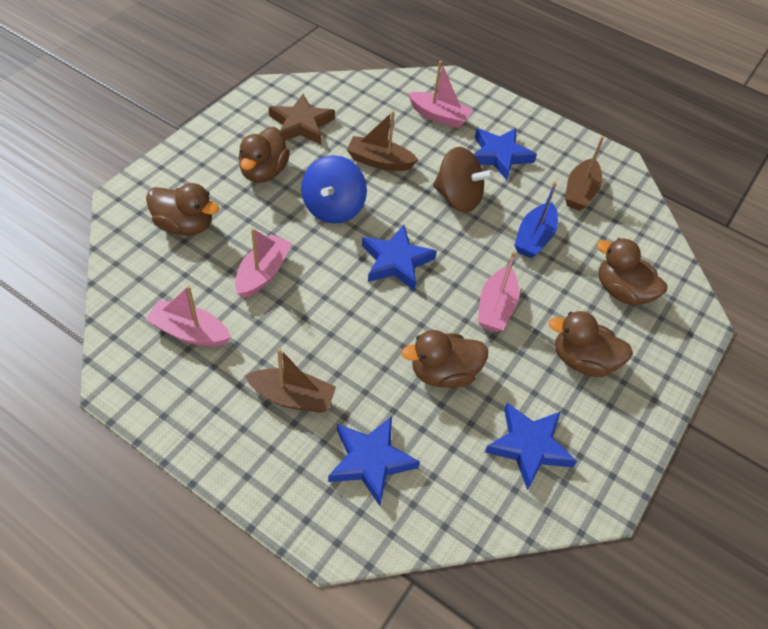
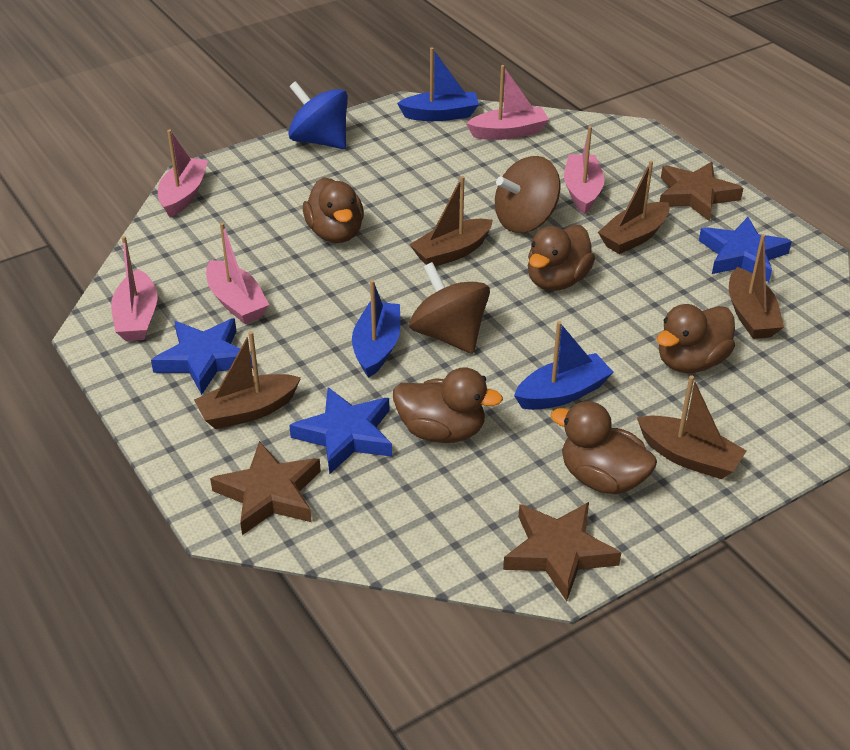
blue boat: 1 -> 3
blue star: 4 -> 3
brown boat: 3 -> 5
brown spinning top: 1 -> 2
brown star: 1 -> 3
pink boat: 4 -> 5

